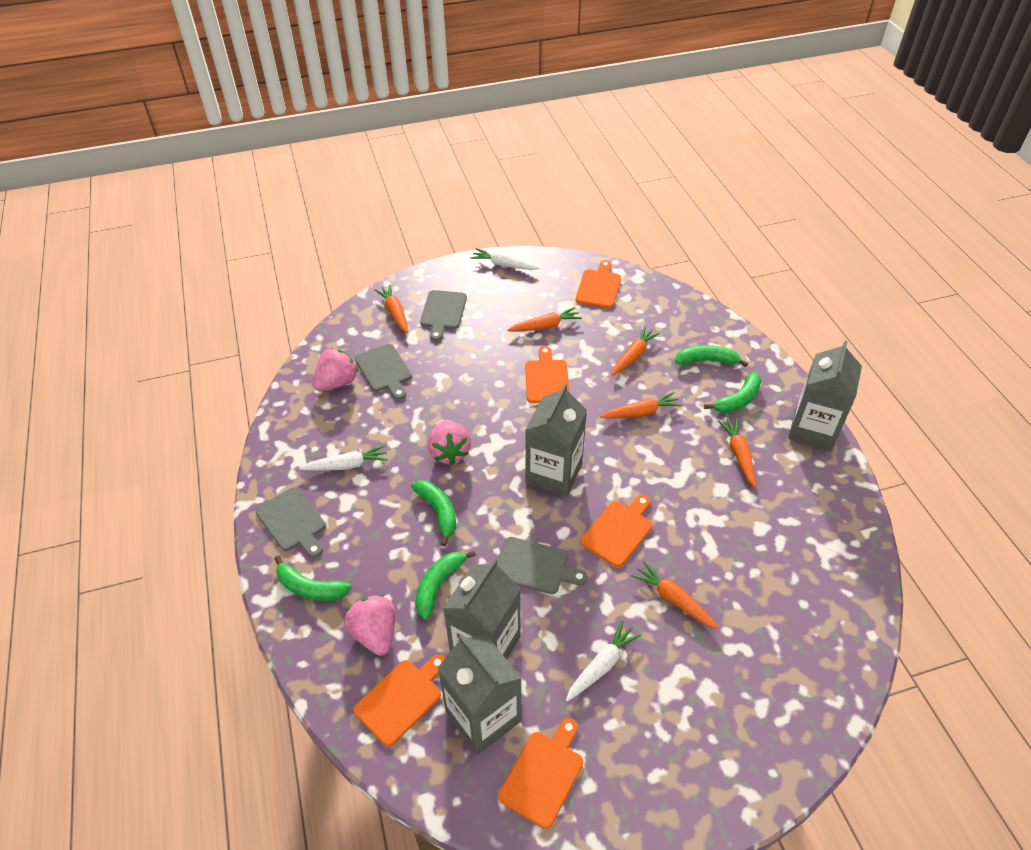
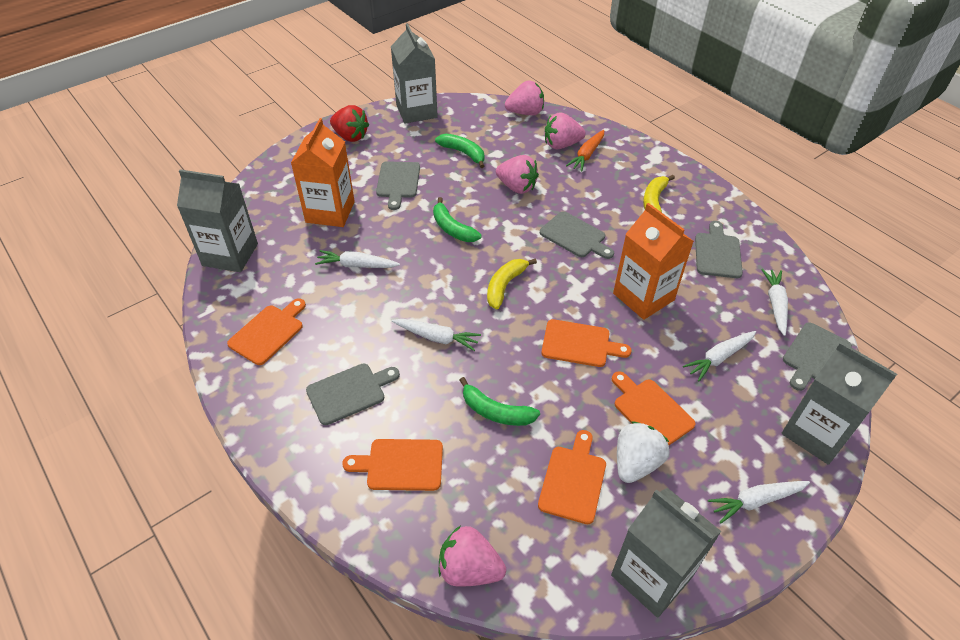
green banana: 5 -> 3
grey cutting board: 4 -> 5
orange carrot: 6 -> 1
orange carton: 0 -> 2
pink strawberry: 3 -> 4
red strawberry: 0 -> 1
white carrot: 3 -> 5
white strawberry: 0 -> 1
yellow banana: 0 -> 2

